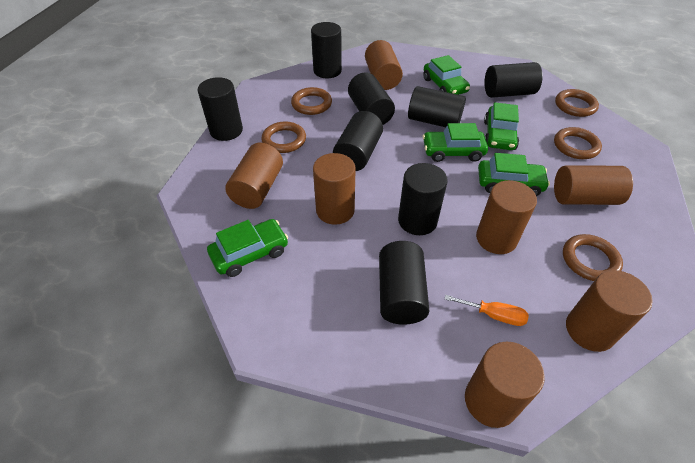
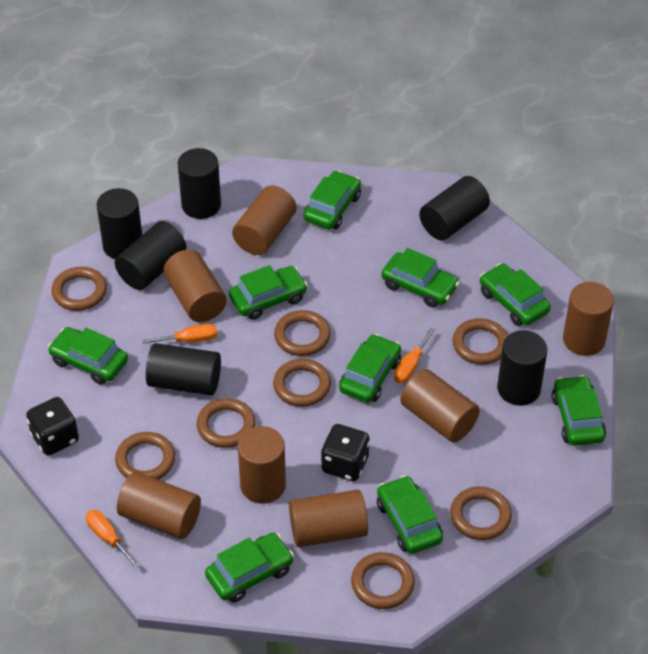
black cylinder: 8 -> 6
black dice: 0 -> 2
brown ring: 5 -> 8
green car: 5 -> 9
orange screwdriver: 1 -> 3

